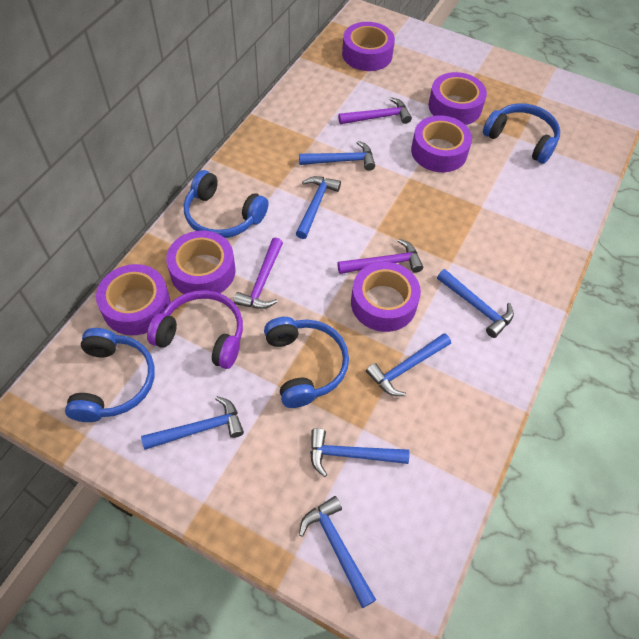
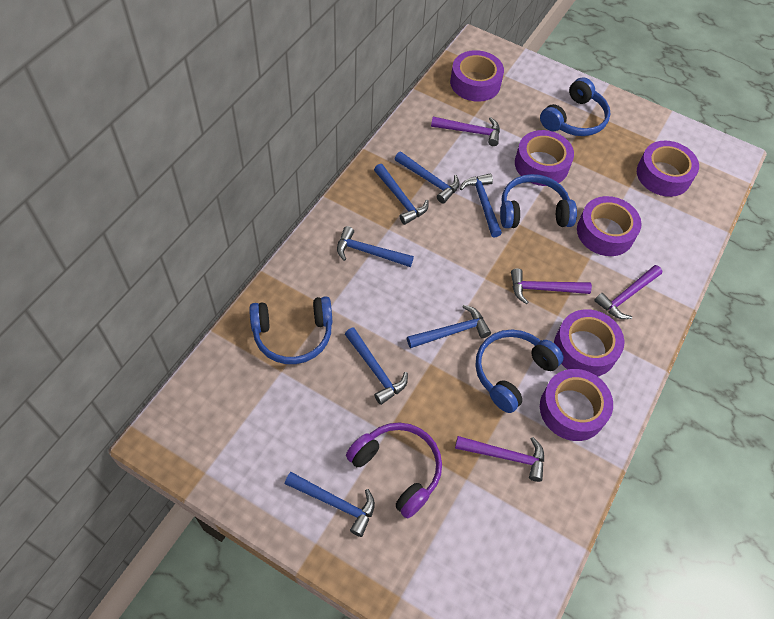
purple hammer: 3 -> 4

